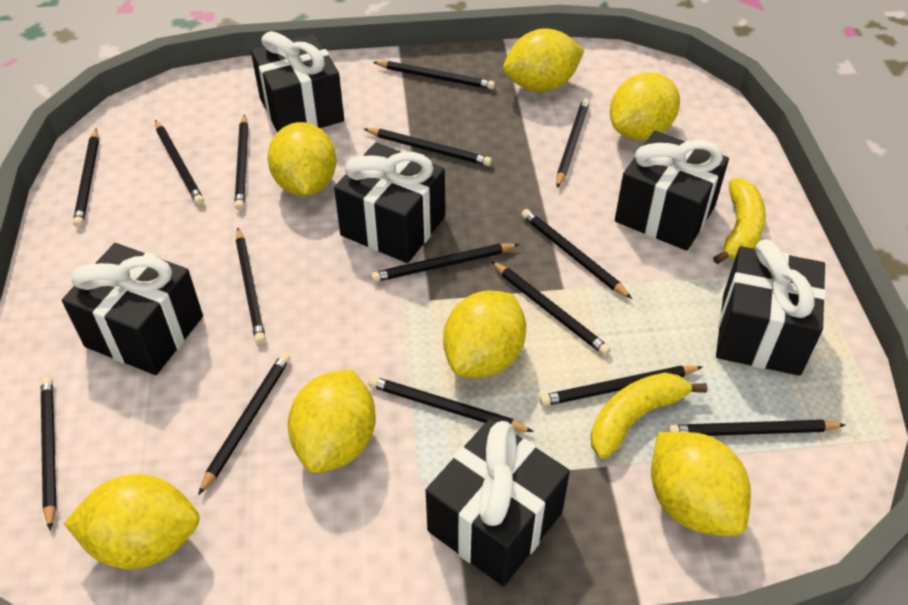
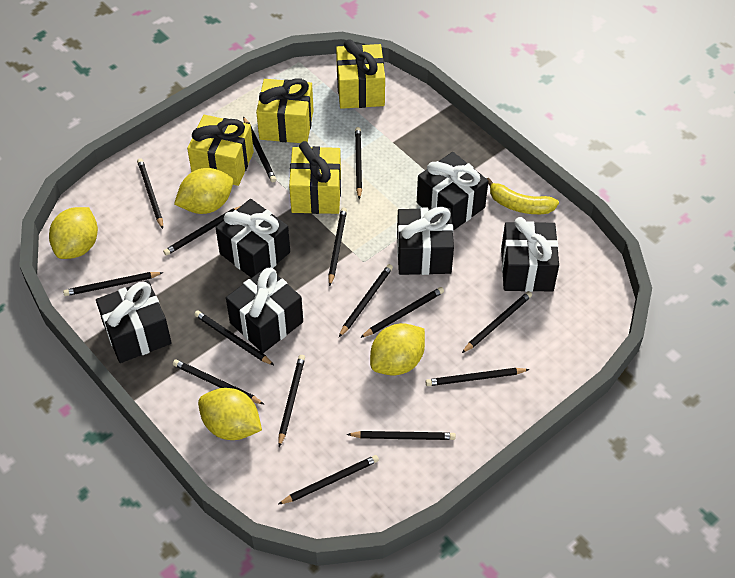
yellow banana: 2 -> 1
yellow gift: 0 -> 4
yellow lemon: 7 -> 4

